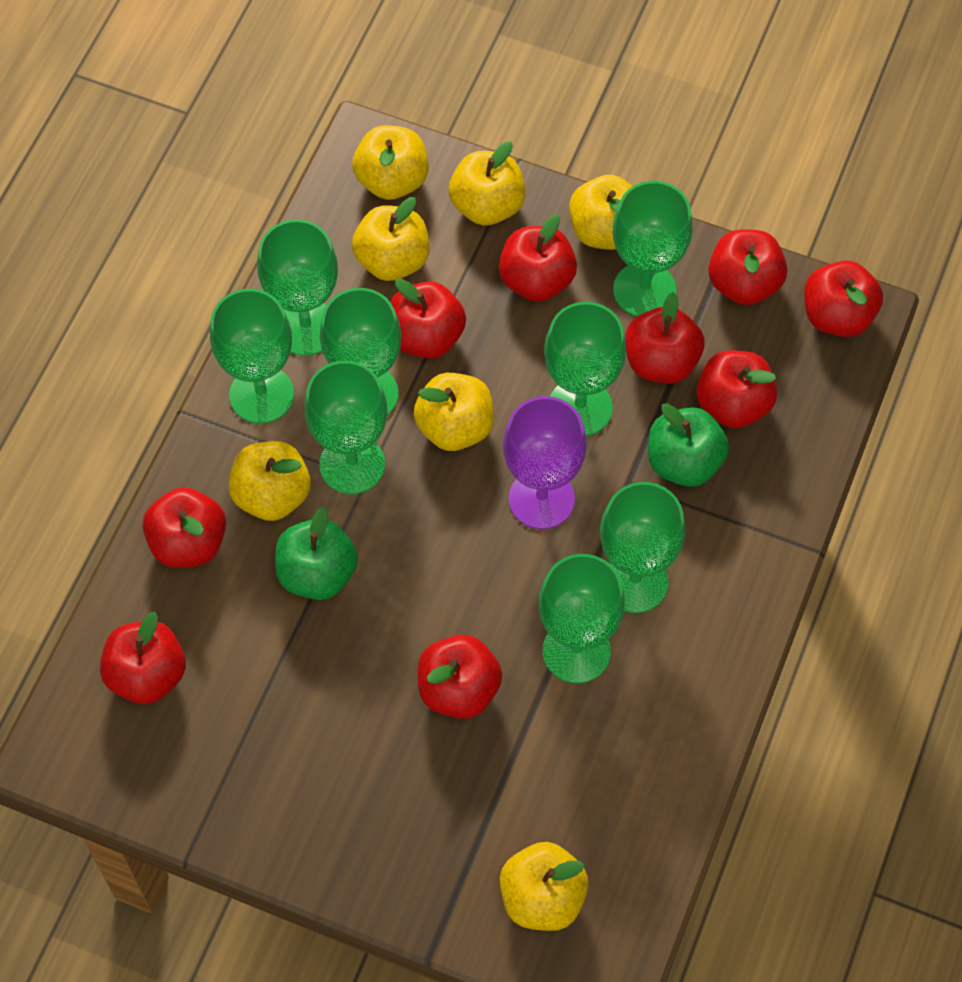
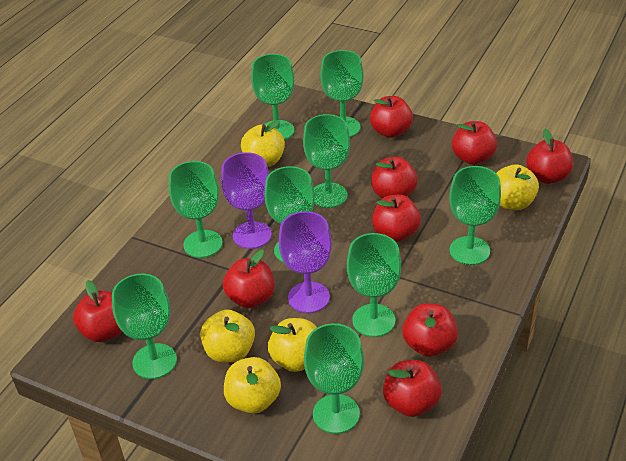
green apple: 2 -> 0
green goblet: 8 -> 9
purple goblet: 1 -> 2
yellow apple: 7 -> 5

